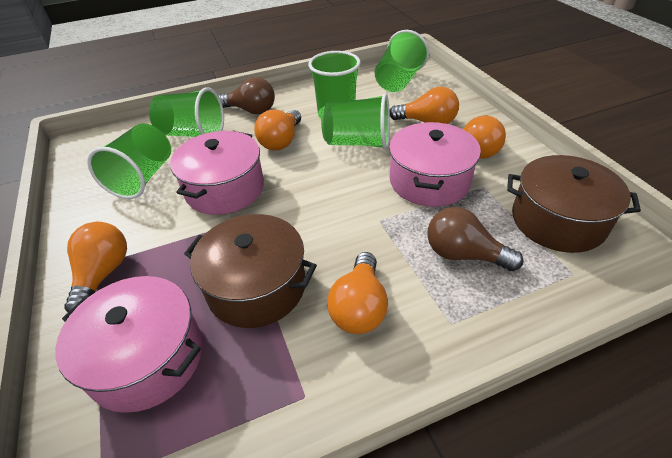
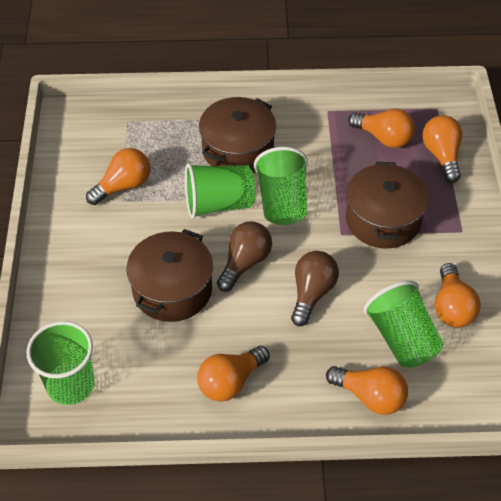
brown pot: 2 -> 3
green cup: 5 -> 4
orange light bulb: 5 -> 6
pink pot: 3 -> 0

